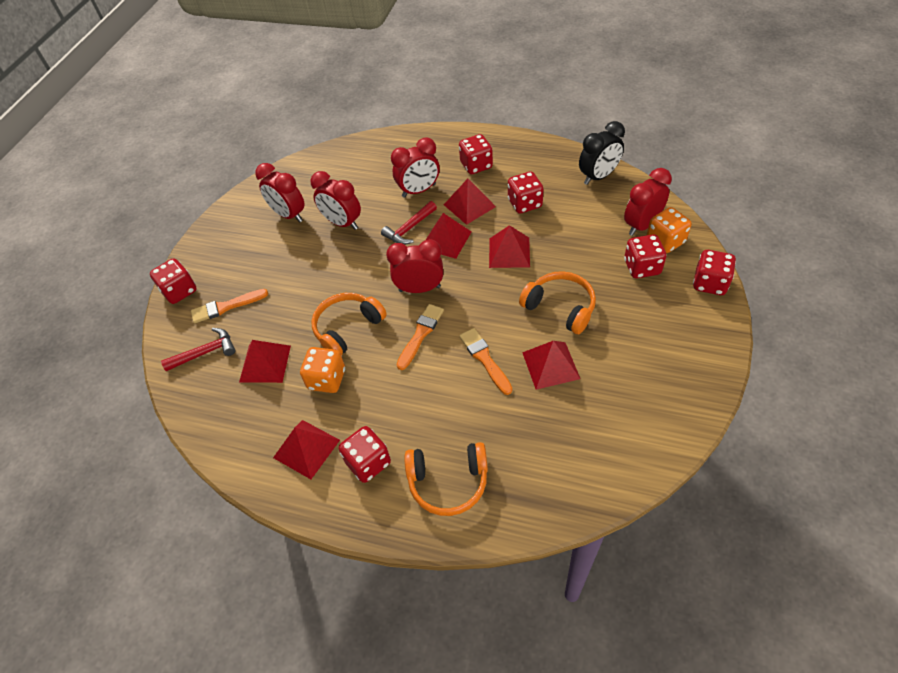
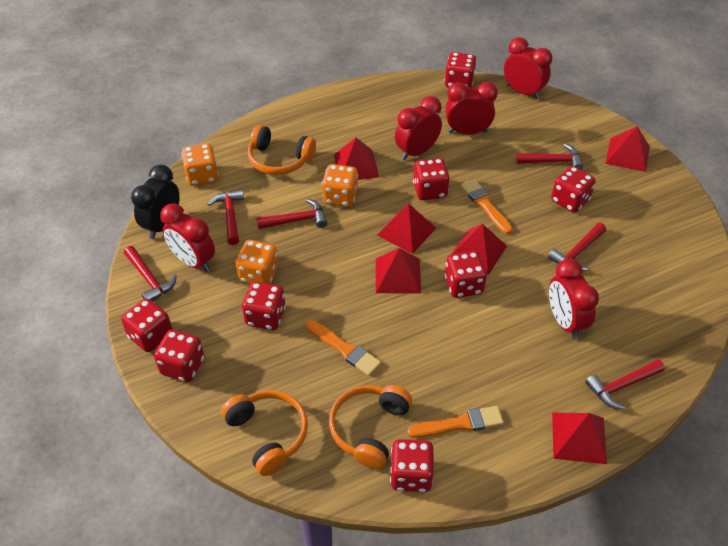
orange dice: 2 -> 3
red dice: 6 -> 8
red hammer: 2 -> 6

